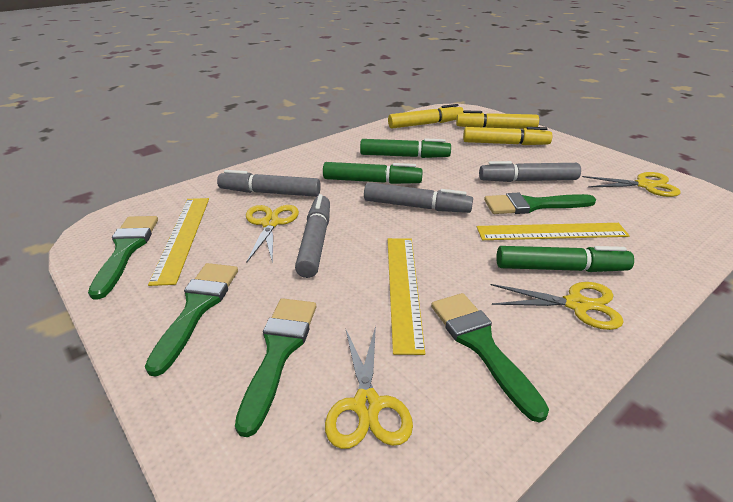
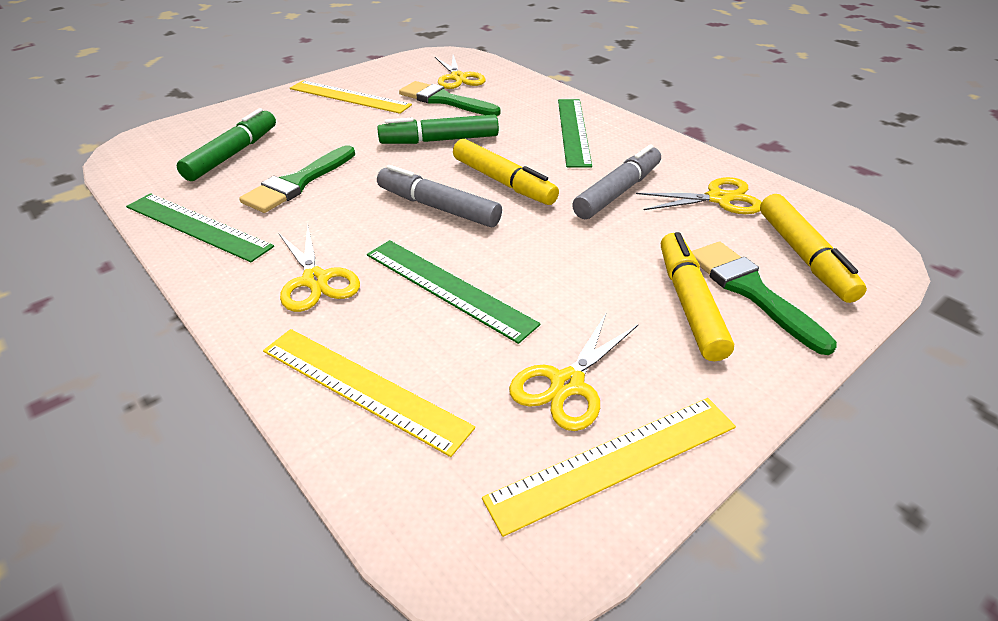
green brush: 5 -> 3
green marker: 3 -> 2
green ruler: 0 -> 3
grey marker: 4 -> 2

